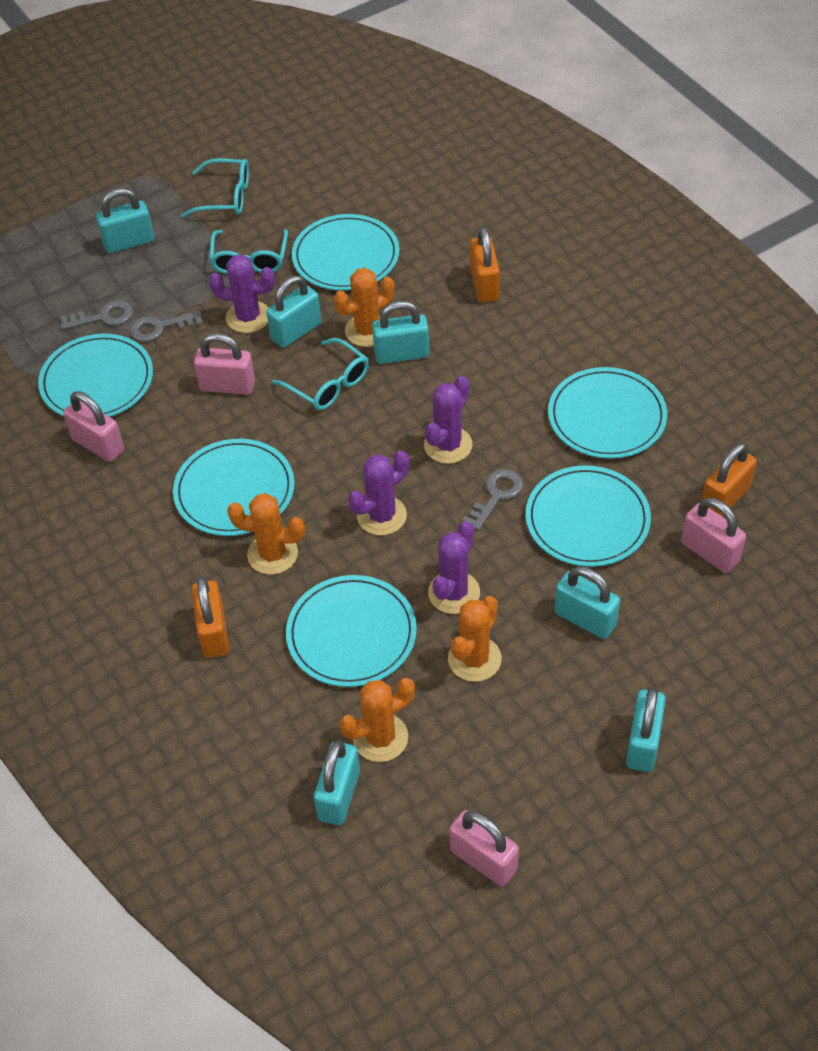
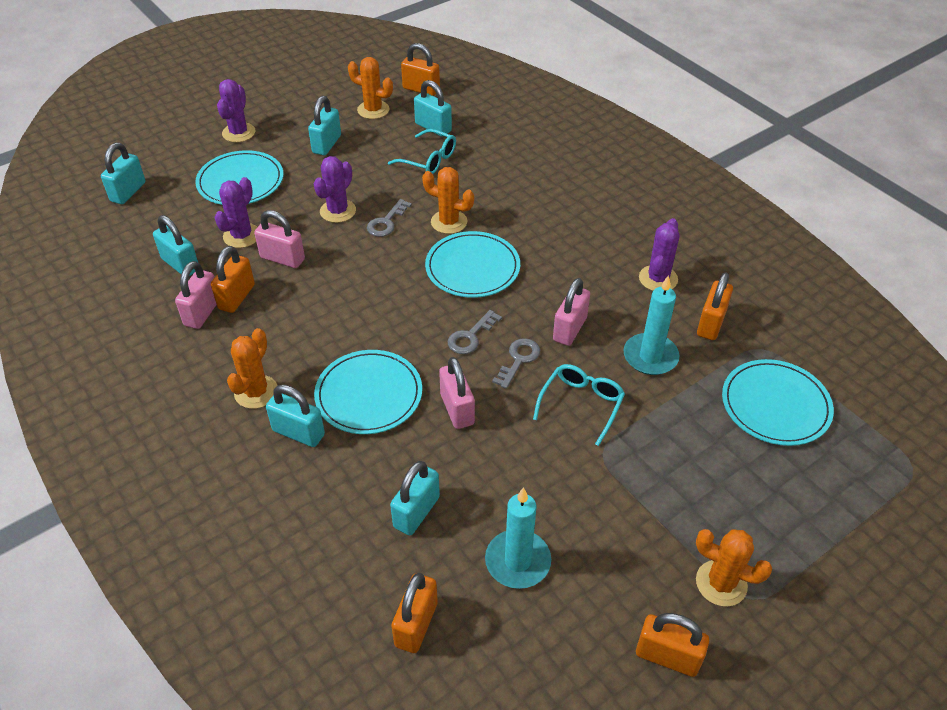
orange padlock: 3 -> 5
turquoise candle: 0 -> 2
turquoise glasses: 3 -> 2
turquoise plate: 6 -> 4

